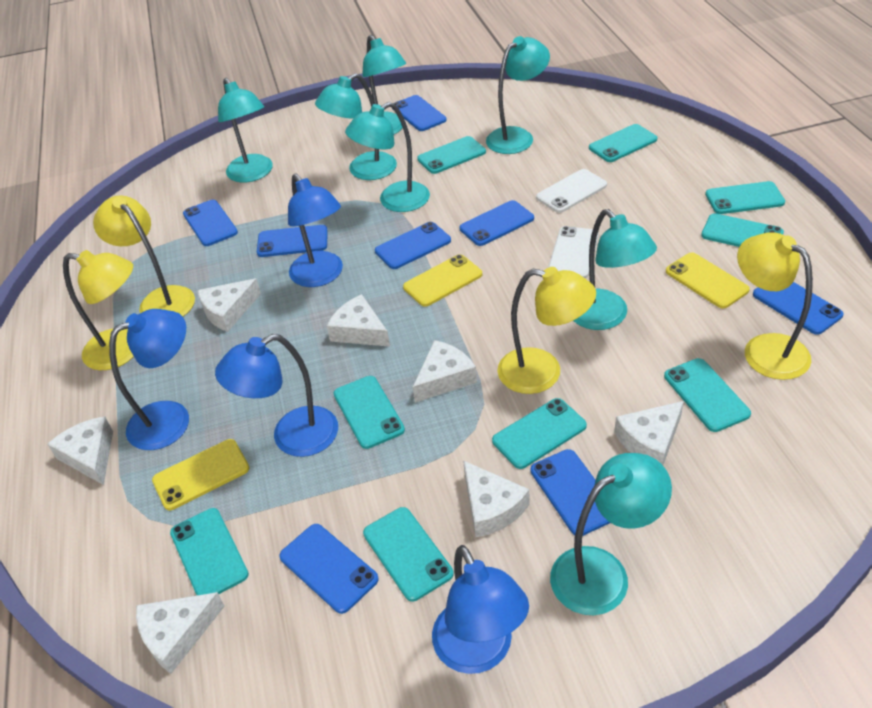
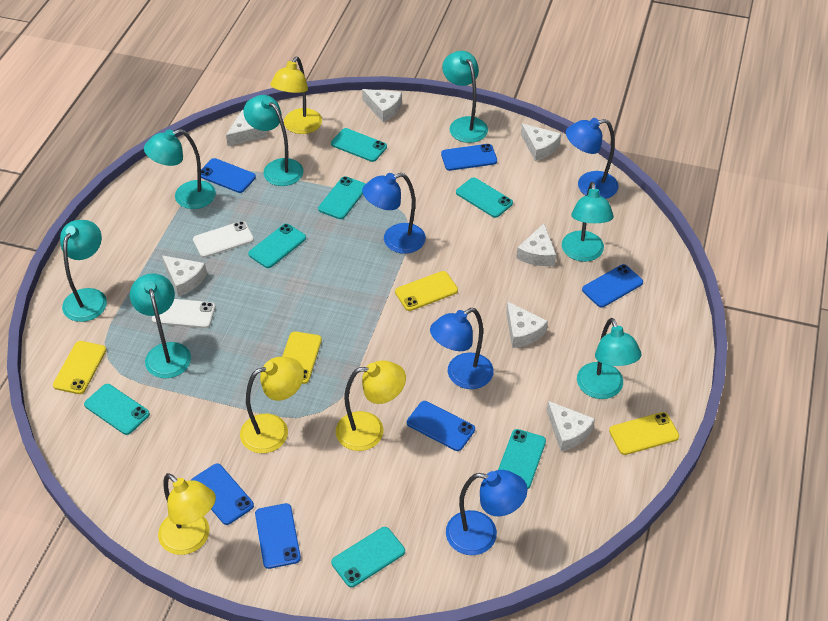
blue phone: 8 -> 6
turquoise phone: 9 -> 7
yellow phone: 3 -> 4

